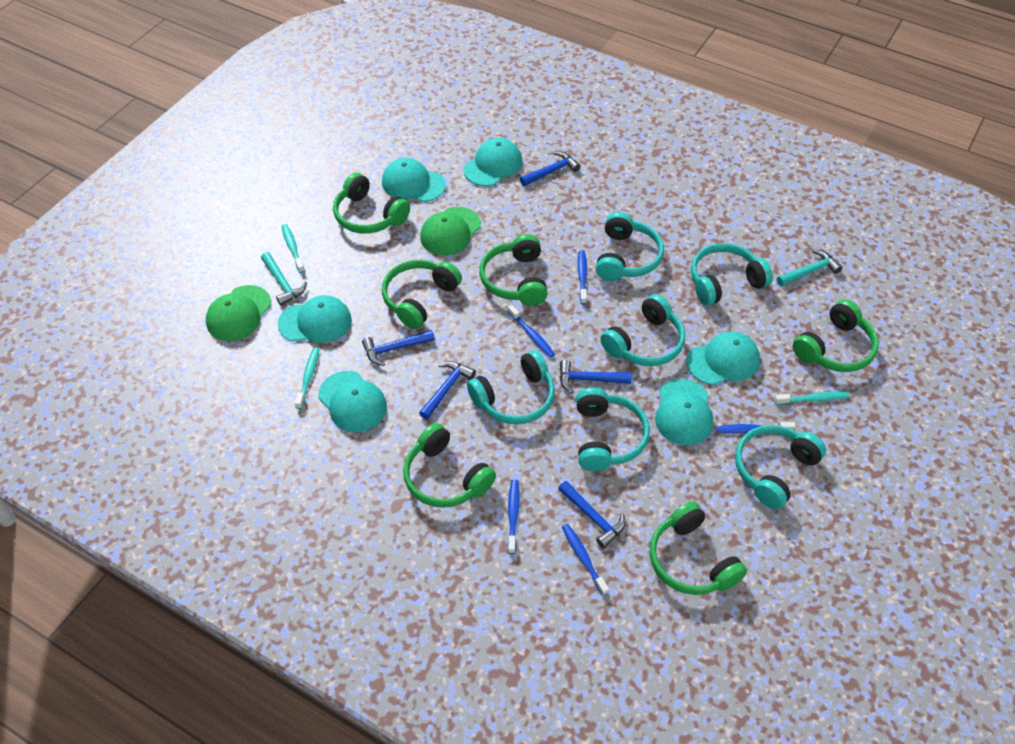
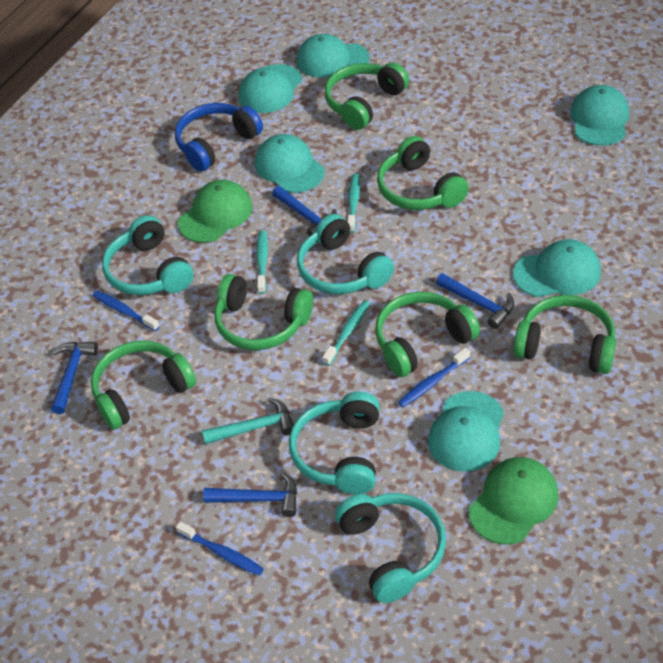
blue hammer: 5 -> 4
blue headphones: 0 -> 1
blue toothbrush: 5 -> 3
turquoise hammer: 2 -> 1
turquoise headphones: 6 -> 4

